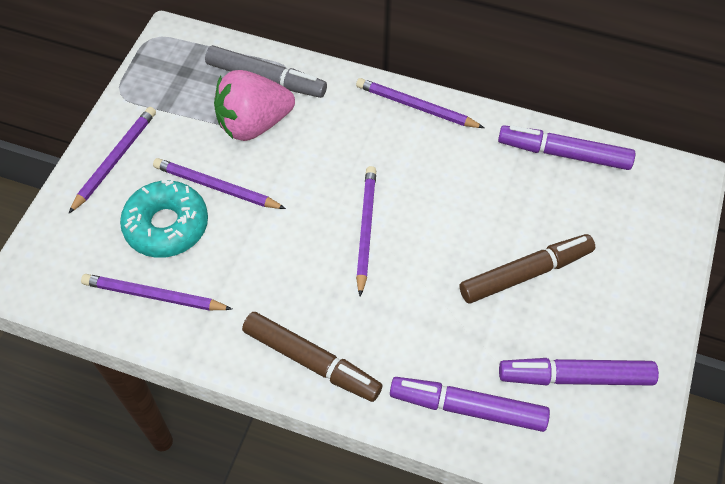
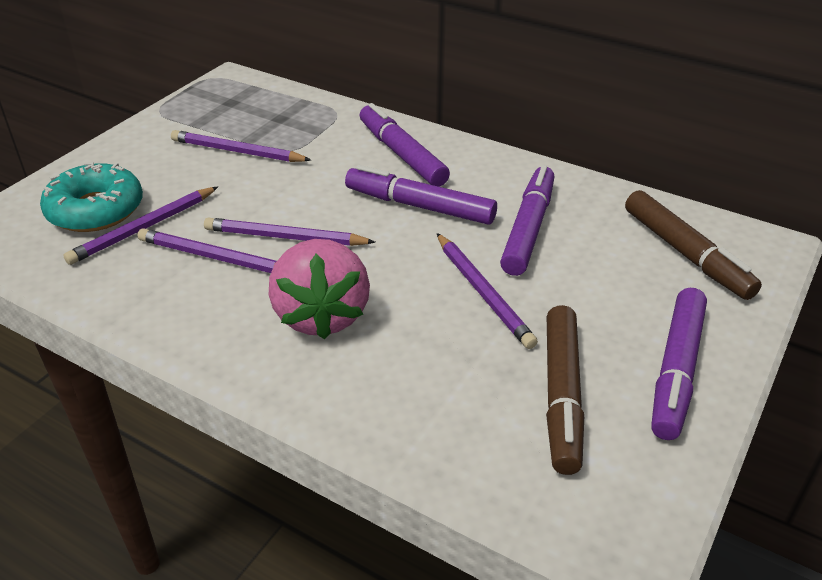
grey marker: 1 -> 0
purple marker: 3 -> 4

